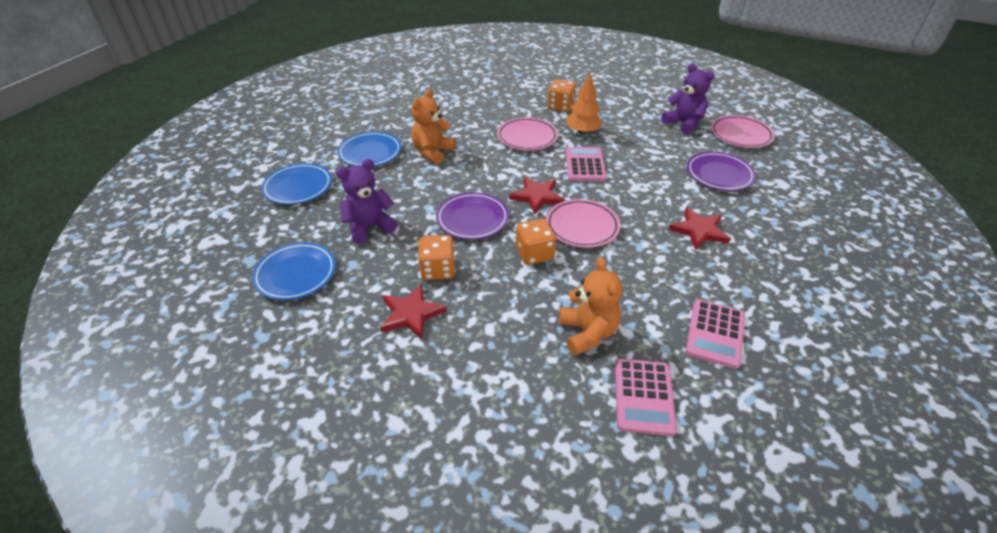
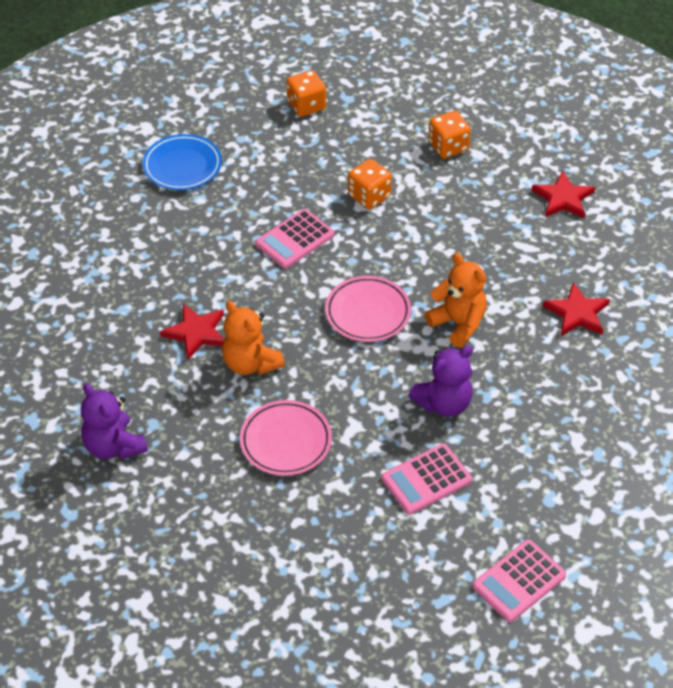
blue plate: 3 -> 1
orange tree: 1 -> 0
pink plate: 3 -> 2
purple plate: 2 -> 0

